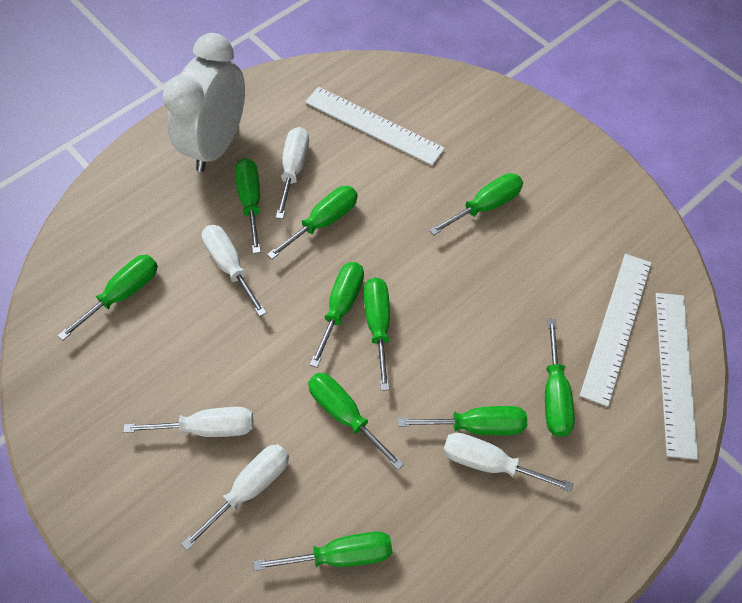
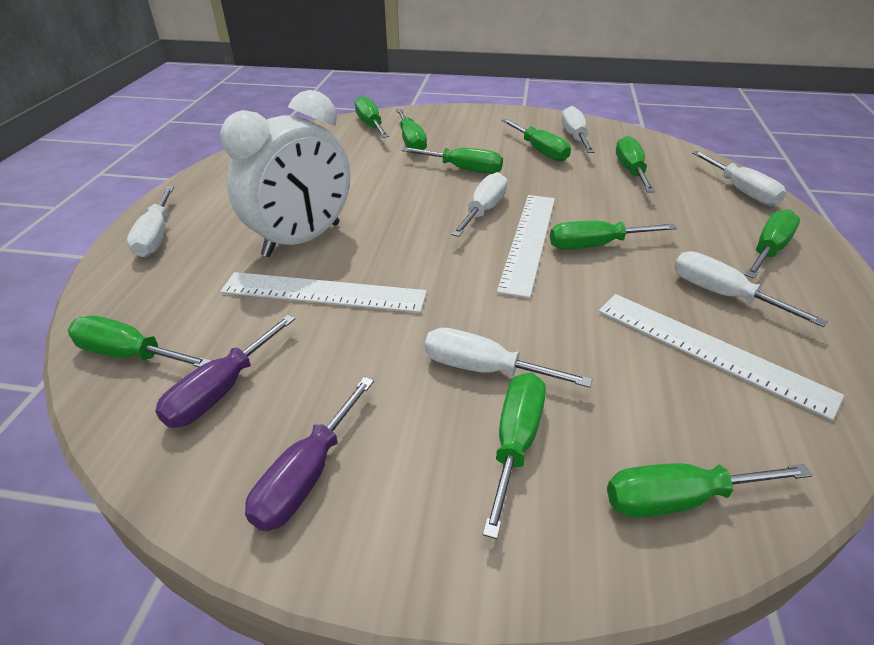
purple screwdriver: 0 -> 2
white screwdriver: 5 -> 6

